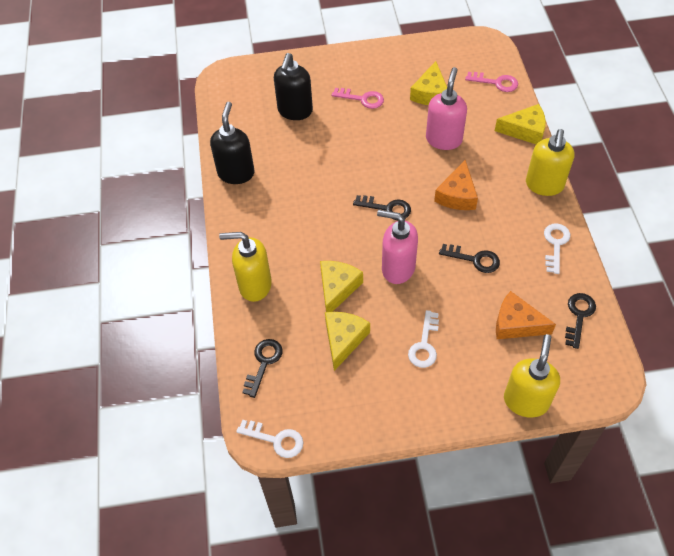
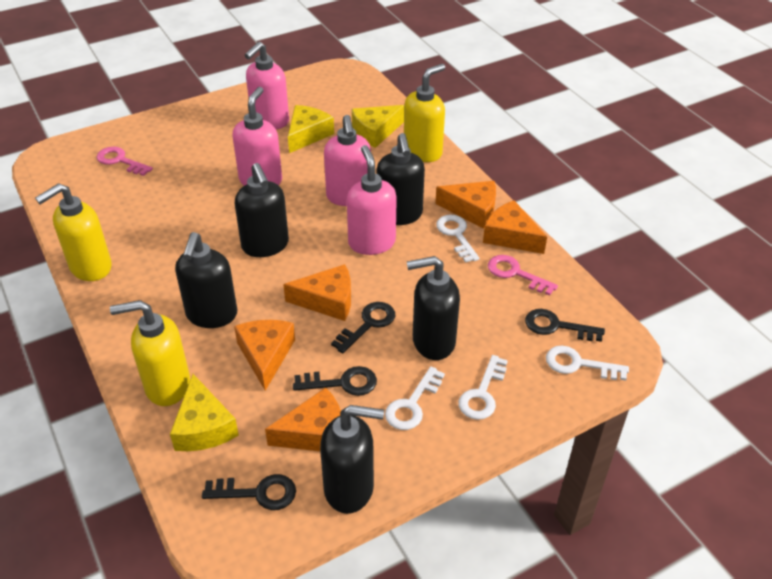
black soap dispenser: 2 -> 5
orange cheese: 2 -> 5
pink soap dispenser: 2 -> 4
white key: 3 -> 4
yellow cheese: 4 -> 3

